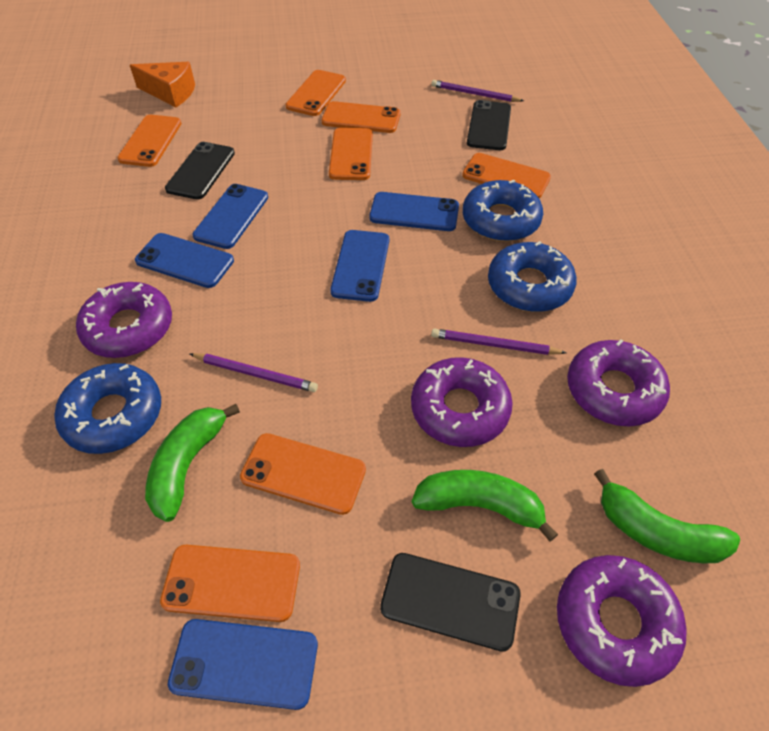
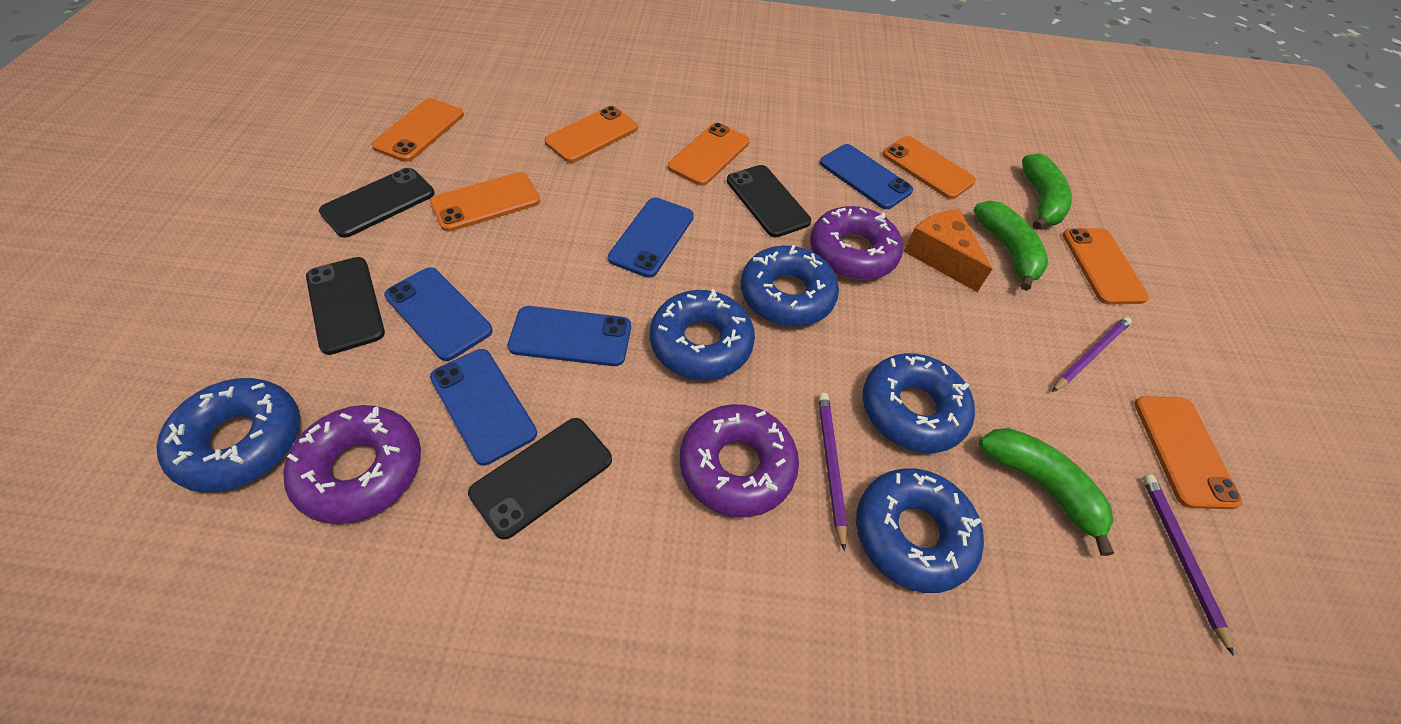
black phone: 3 -> 4
blue donut: 3 -> 5
purple donut: 4 -> 3

